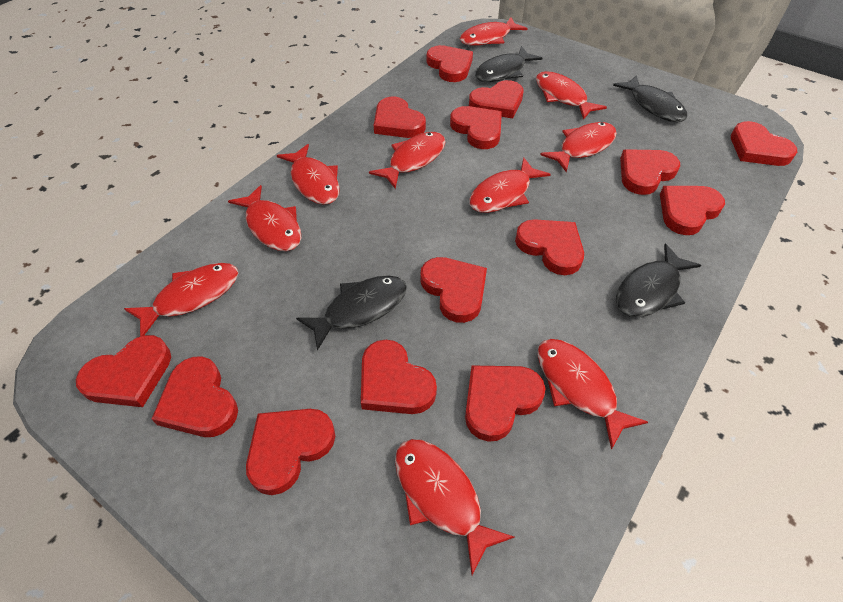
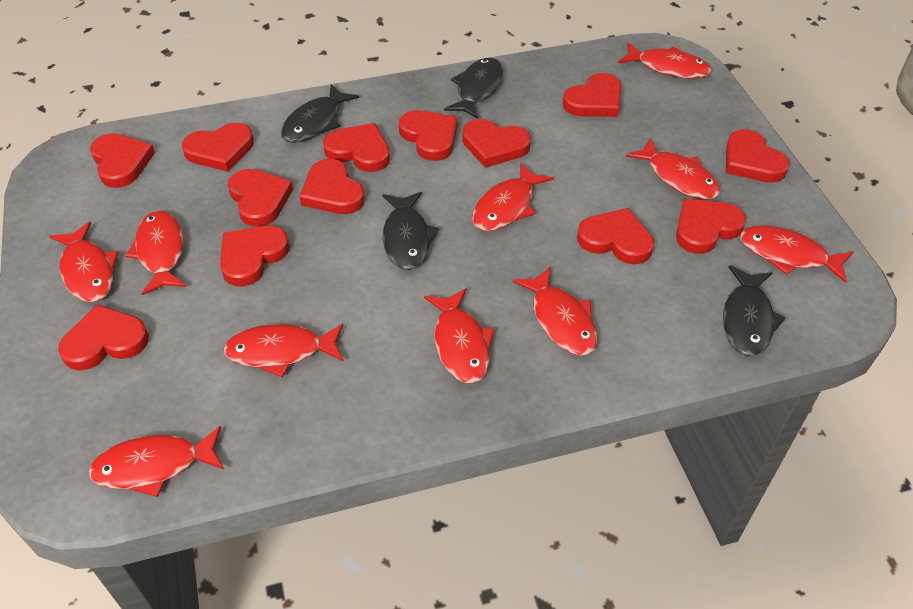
red heart: 14 -> 13

